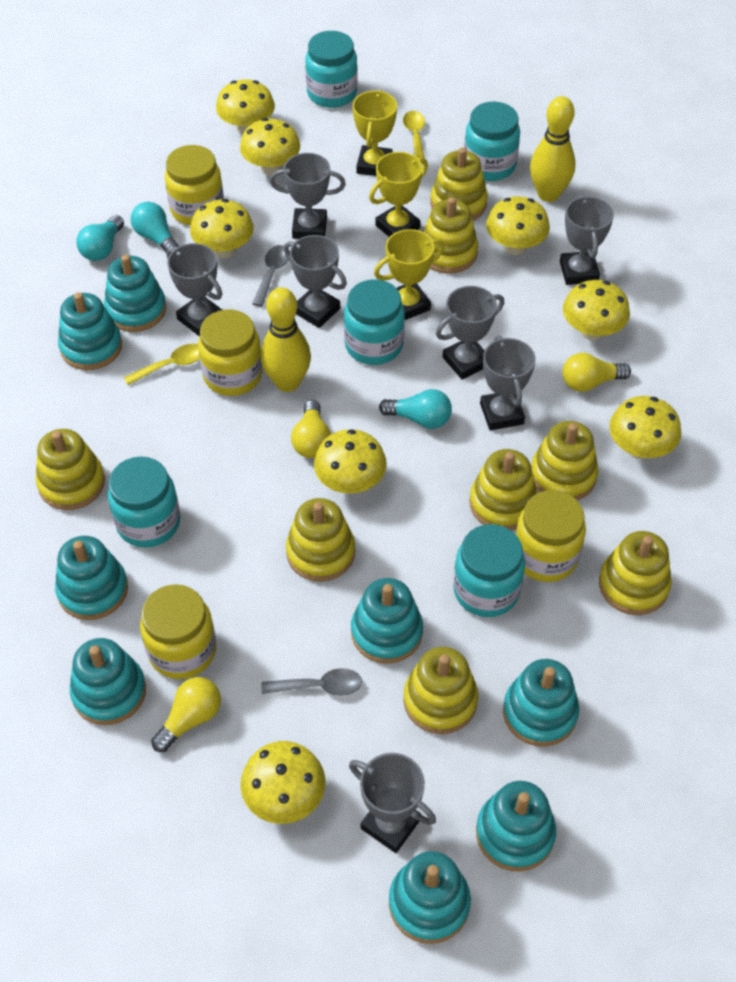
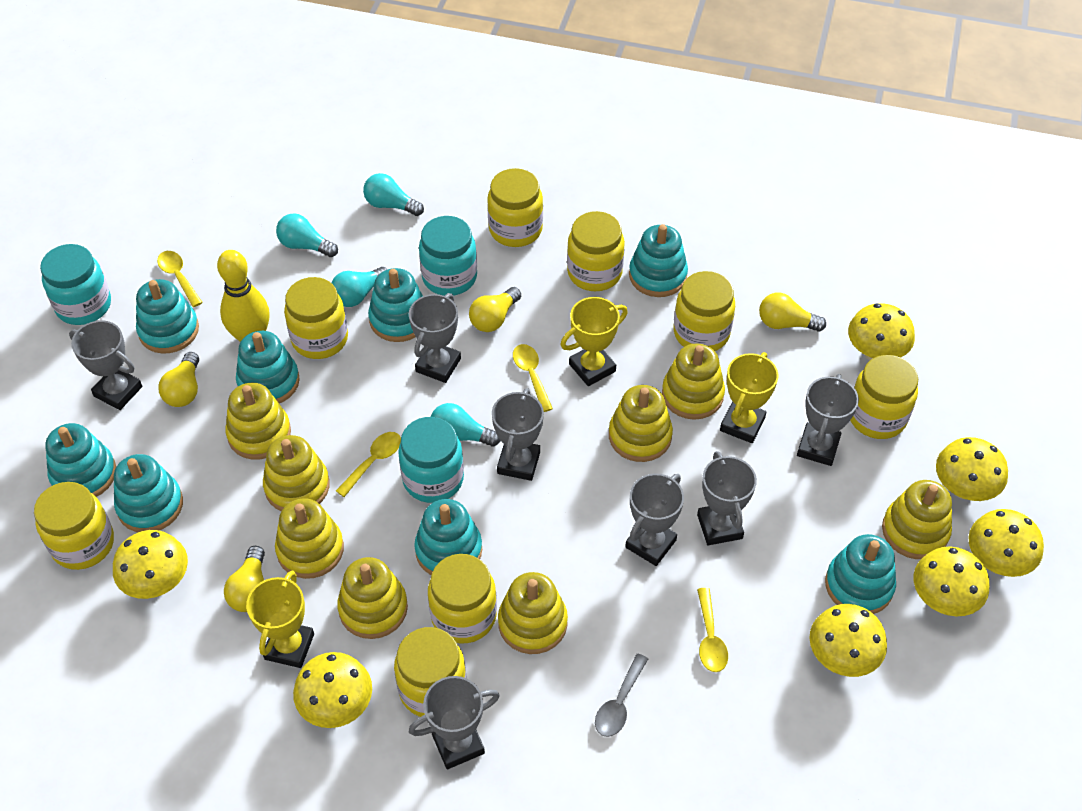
grey spoon: 2 -> 1
turquoise jar: 5 -> 3
turquoise light bulb: 3 -> 4
yellow bowling pin: 2 -> 1
yellow jar: 4 -> 8
yellow light bulb: 3 -> 4
yellow mushroom: 8 -> 7
yellow spoon: 2 -> 4

